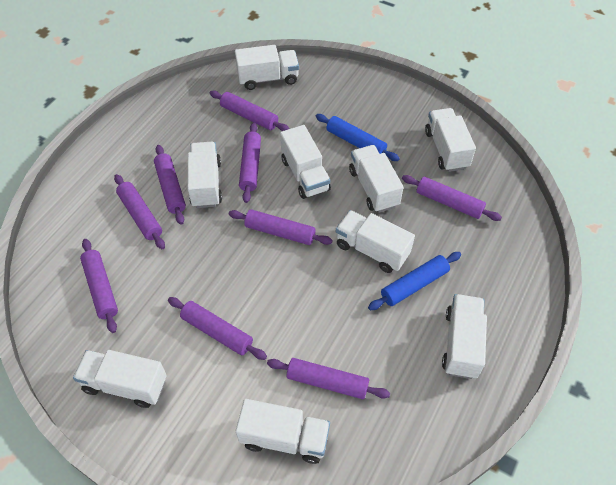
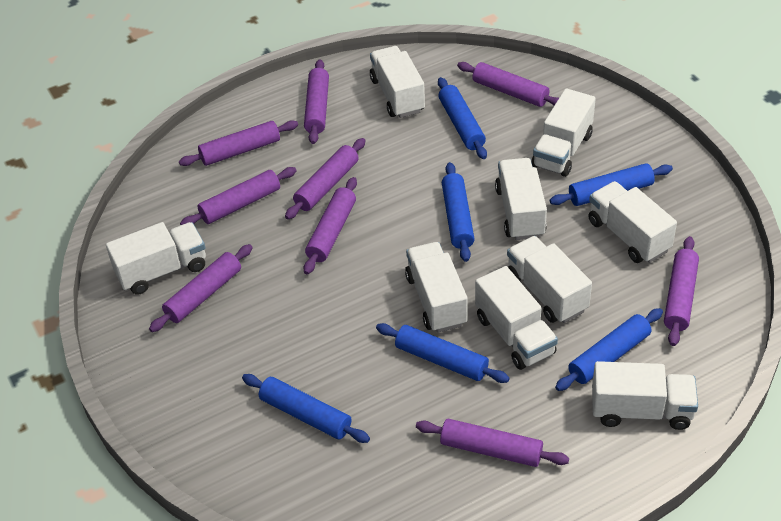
blue rolling pin: 2 -> 6

